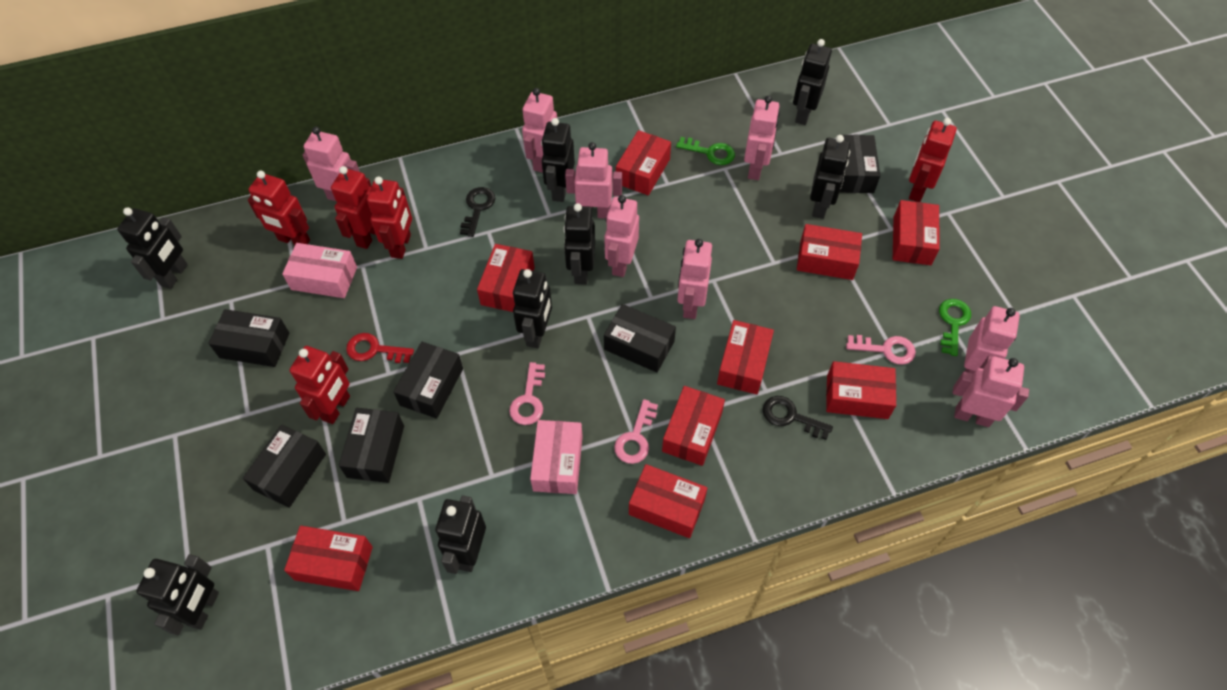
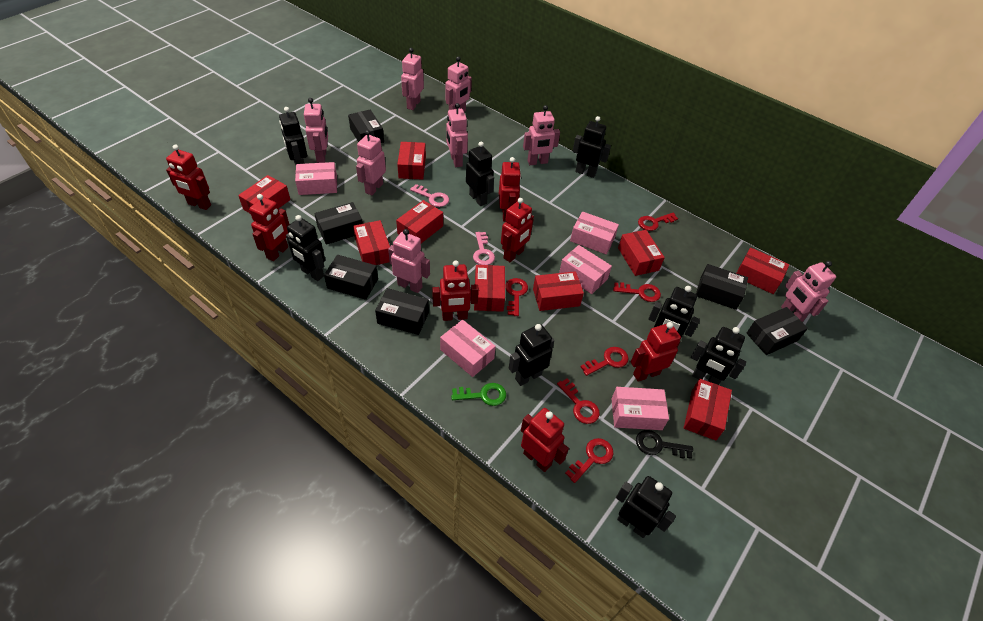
black key: 2 -> 1
green key: 2 -> 1
pink box: 2 -> 5
pink key: 3 -> 2
red key: 1 -> 6
red robot: 5 -> 7

